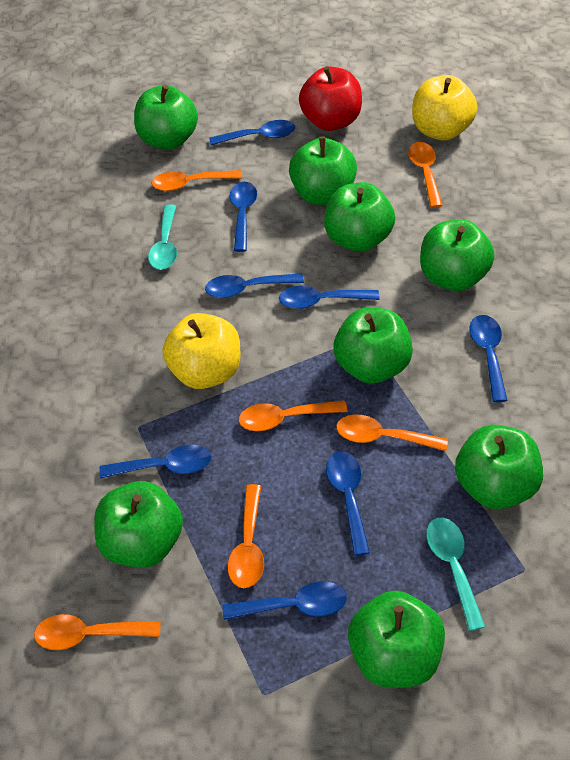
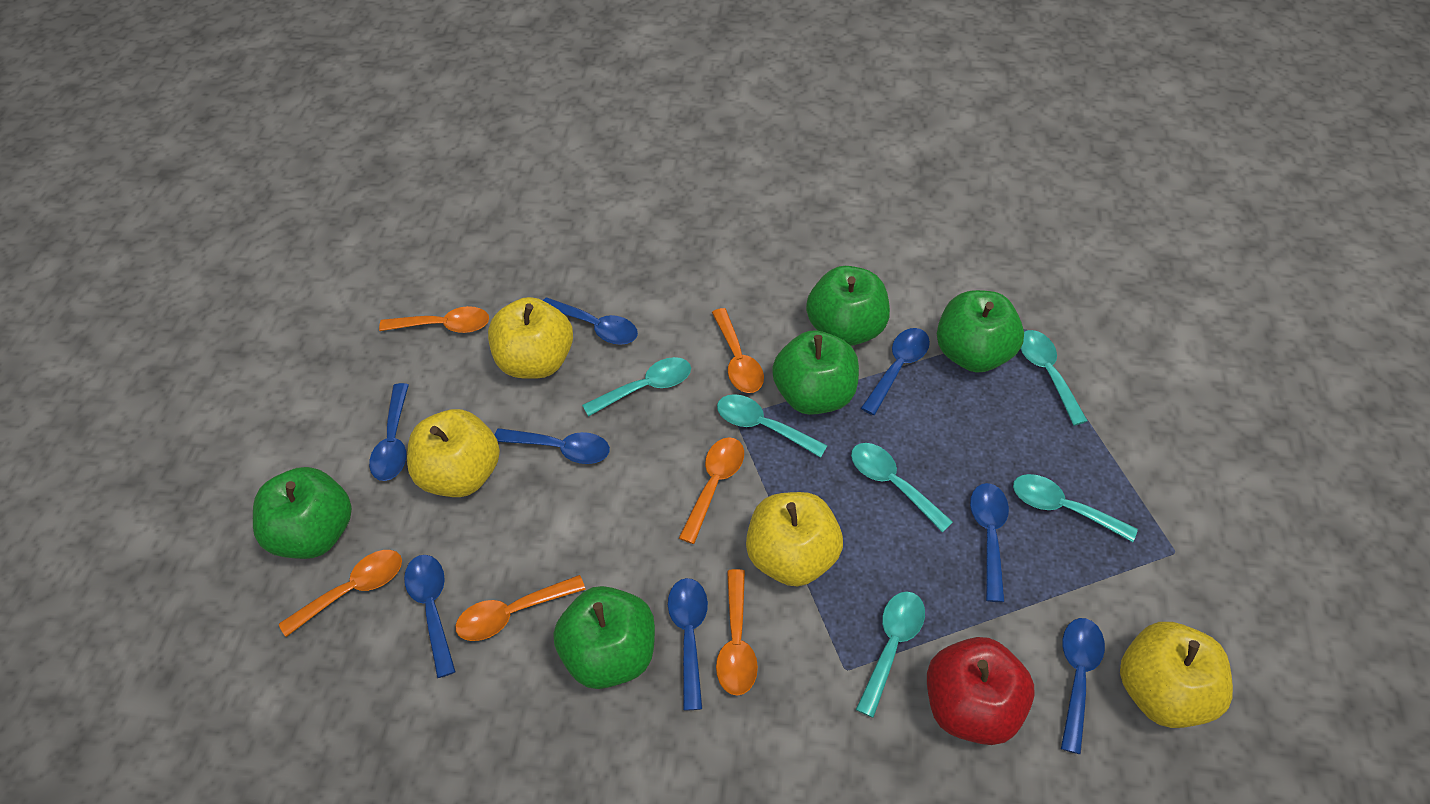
green apple: 8 -> 5
turquoise spoon: 2 -> 6
yellow apple: 2 -> 4

